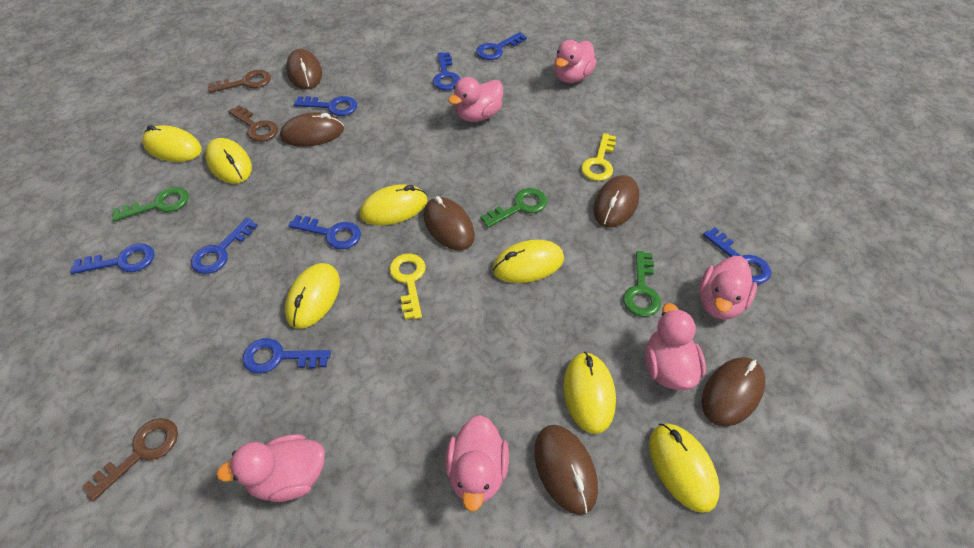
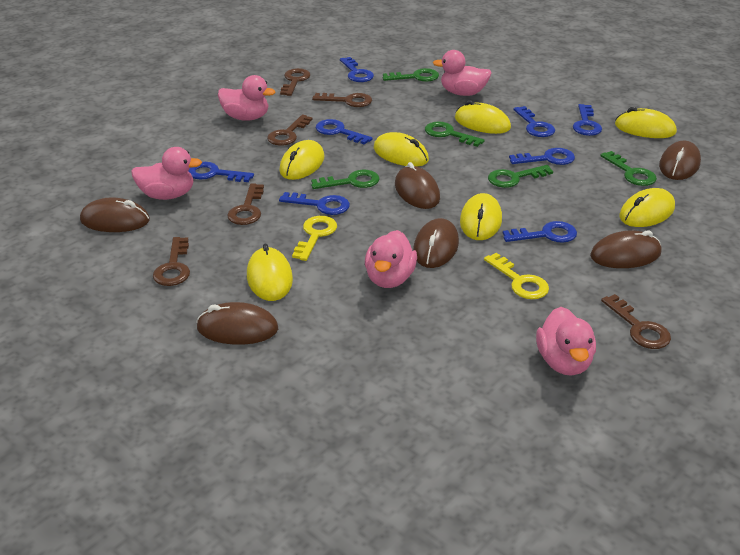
brown key: 3 -> 6
green key: 3 -> 5
pink duck: 6 -> 5

